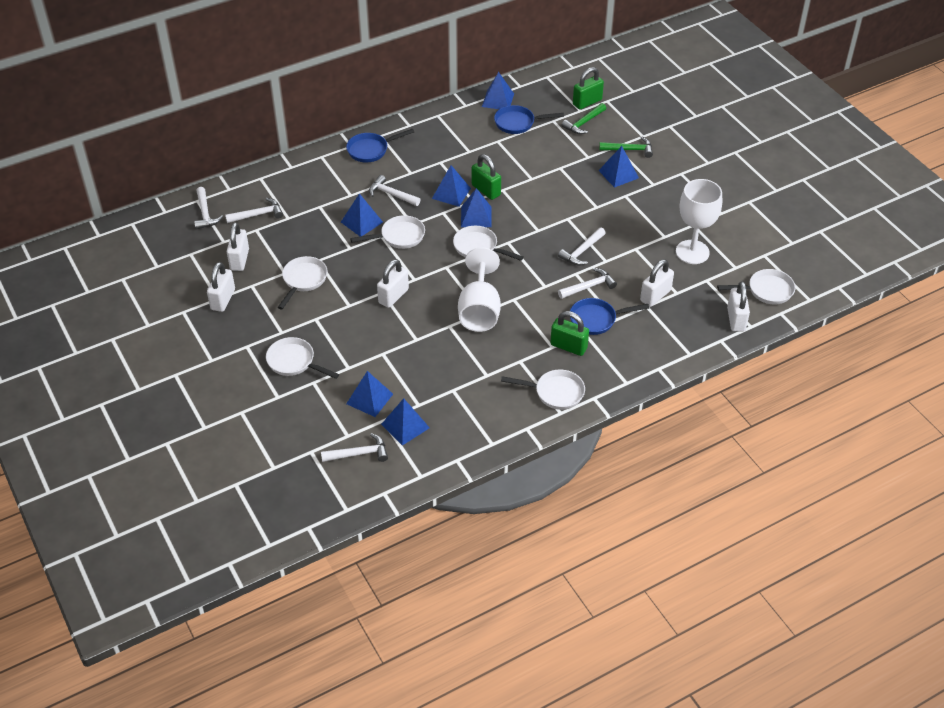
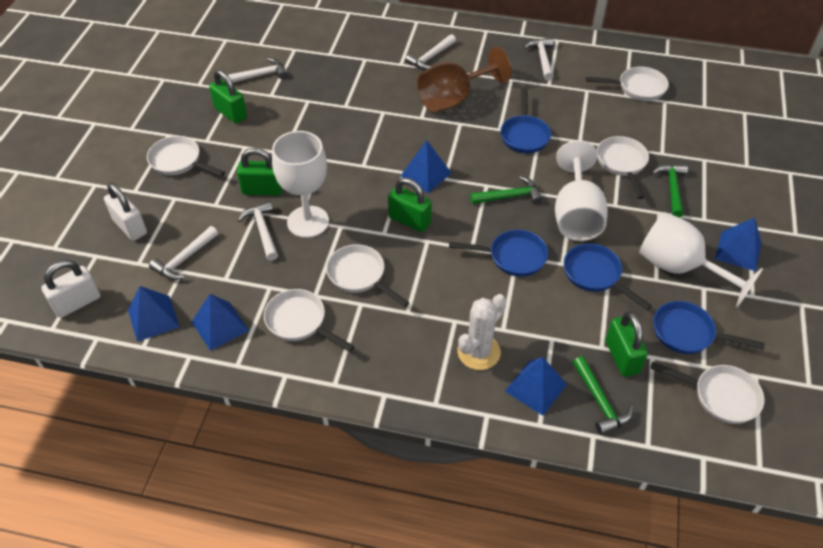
blue pan: 3 -> 4
blue pyramid: 7 -> 5
brown goblet: 0 -> 1
green hammer: 2 -> 3
green padlock: 3 -> 4
white cactus: 0 -> 1
white goblet: 2 -> 3
white hammer: 6 -> 5
white padlock: 5 -> 2

